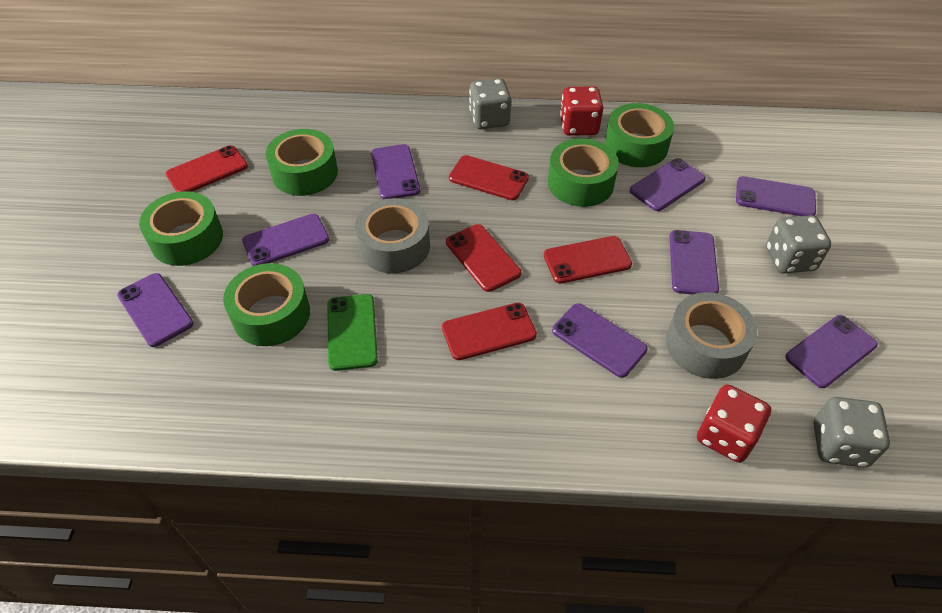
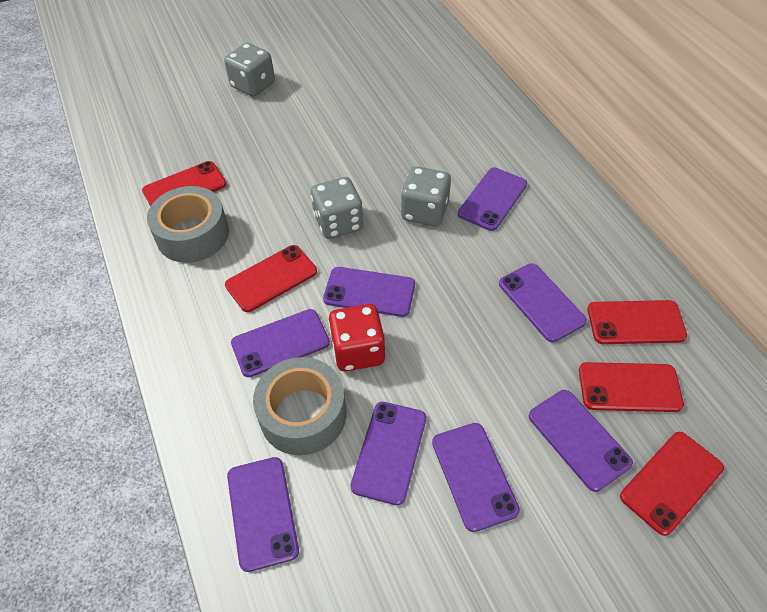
green phone: 1 -> 0
green tape: 5 -> 0
red dice: 2 -> 1

